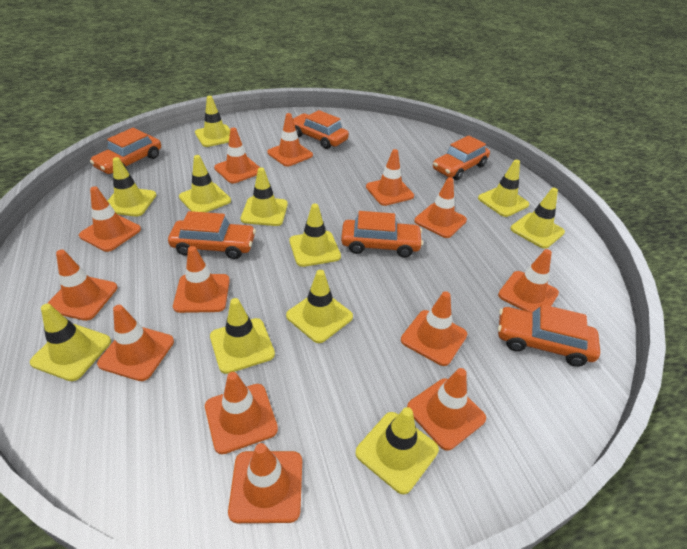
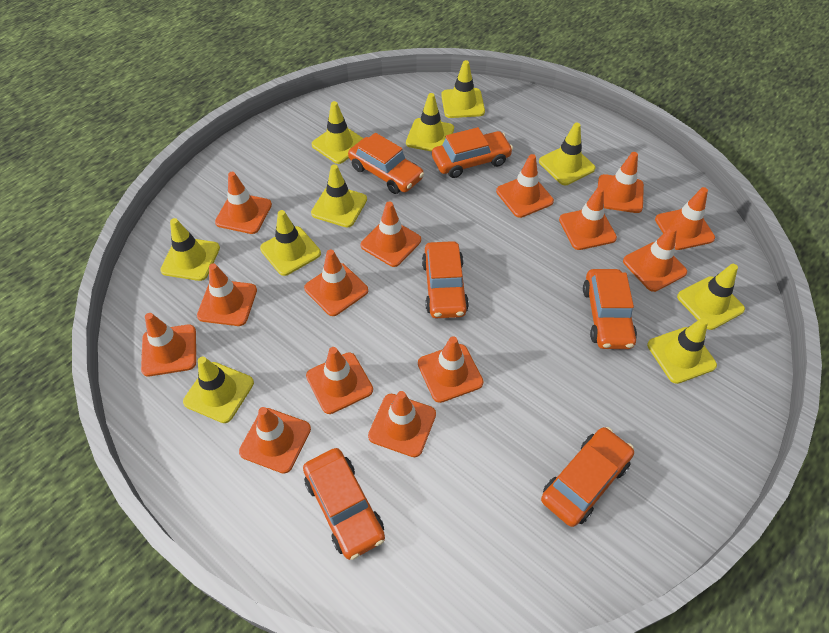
orange traffic cone: 13 -> 14
yellow traffic cone: 11 -> 10

